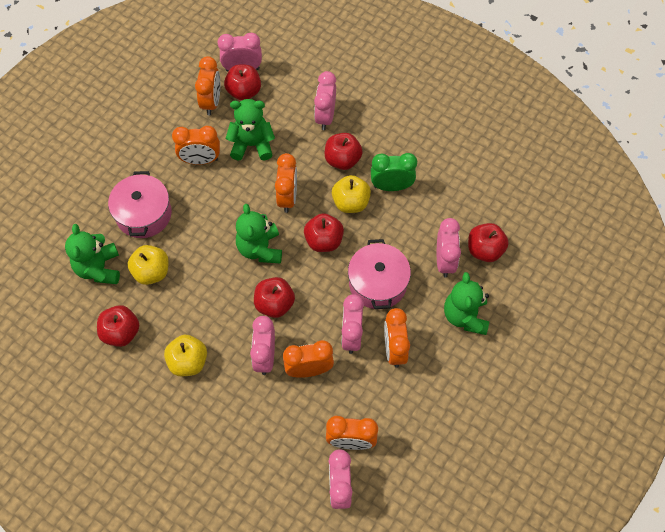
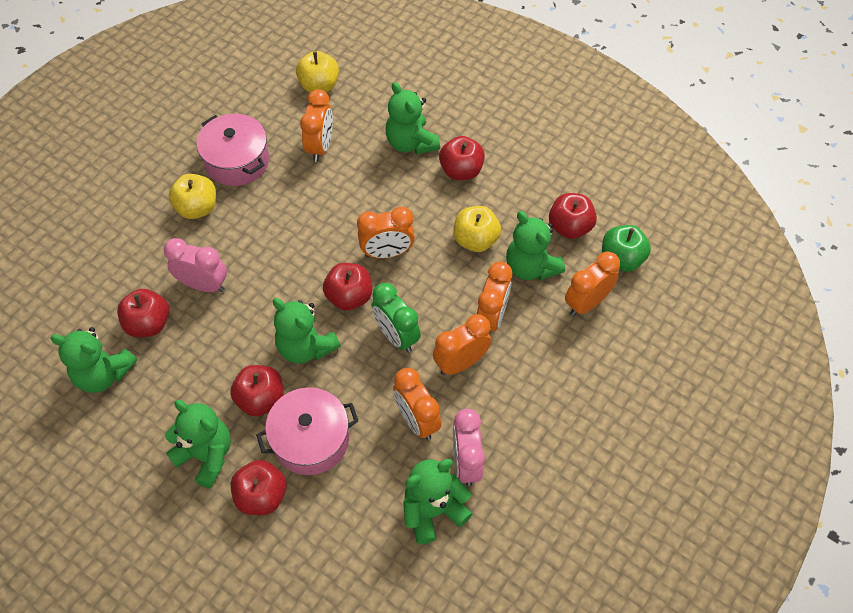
green apple: 0 -> 1
green teddy bear: 4 -> 6
pink clock: 6 -> 2

